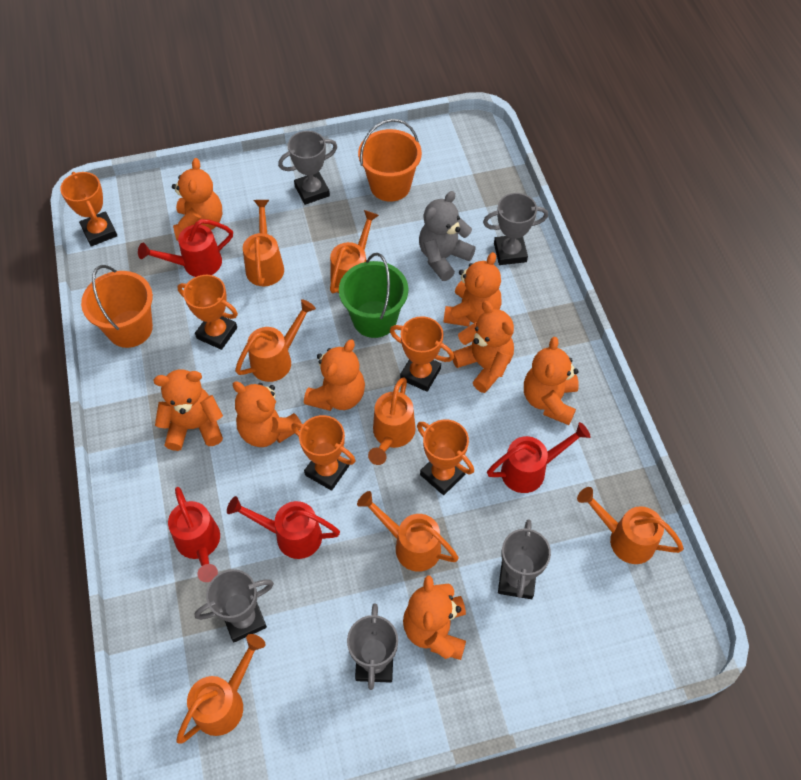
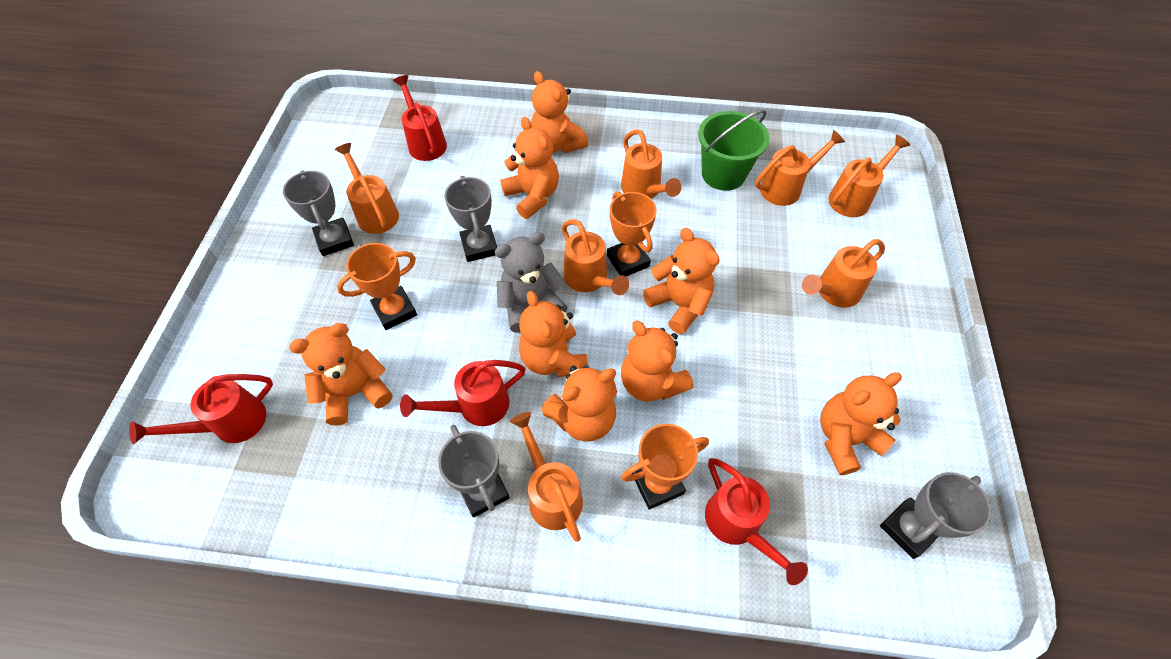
grey trophy: 5 -> 4
orange bucket: 2 -> 0
orange trophy: 5 -> 3

